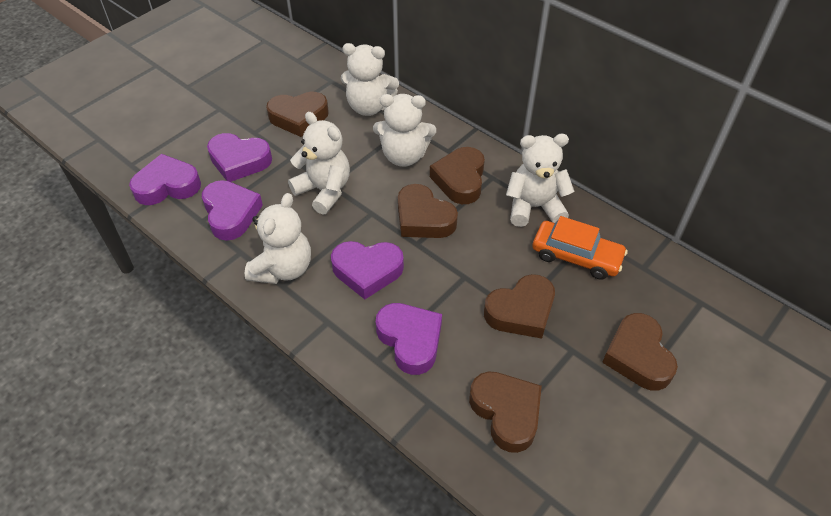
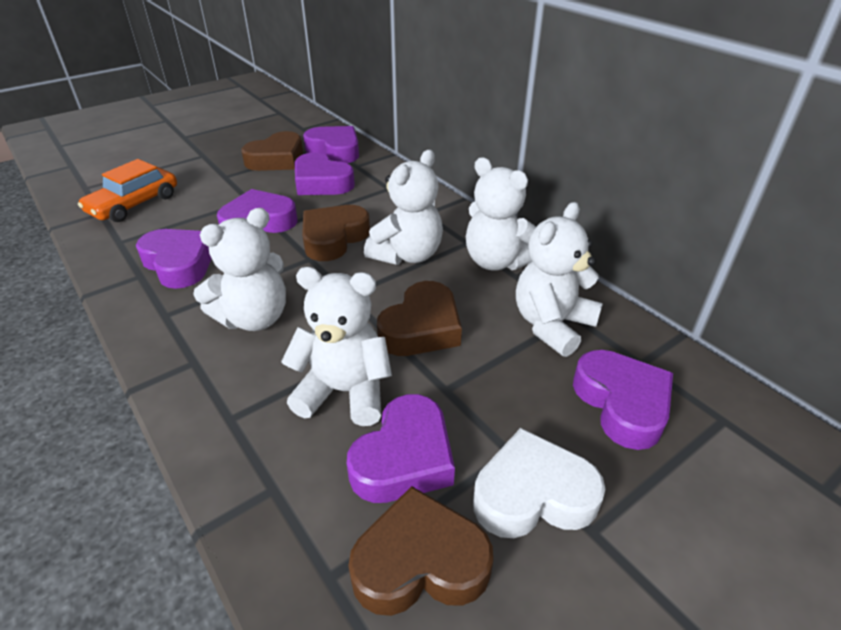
brown heart: 6 -> 4
purple heart: 5 -> 6
white heart: 0 -> 1

